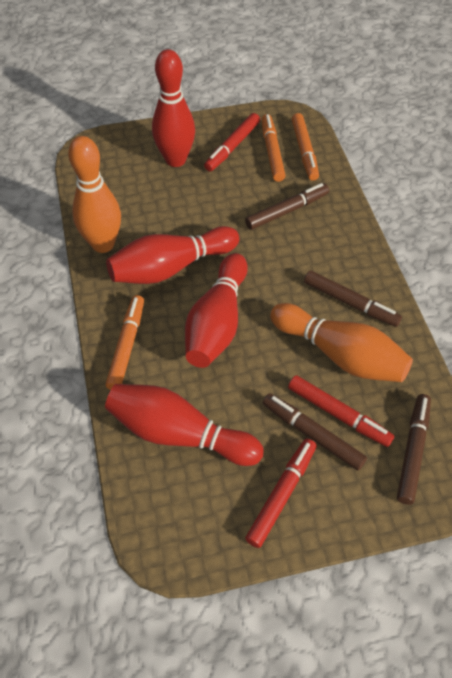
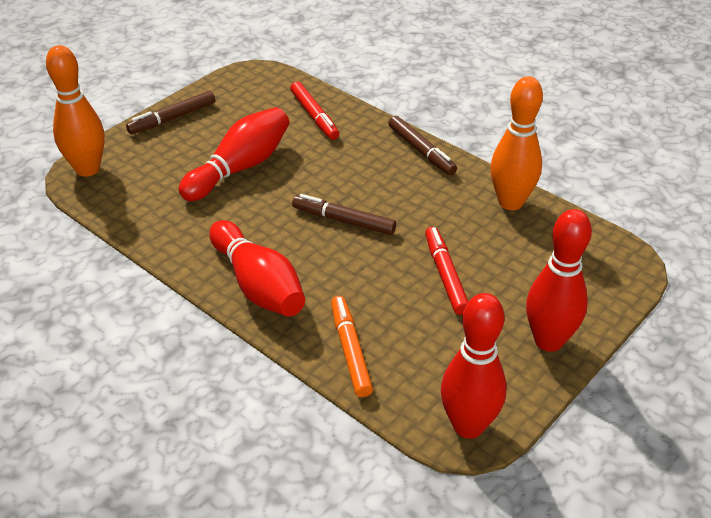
brown marker: 4 -> 3
orange marker: 3 -> 1
red marker: 3 -> 2

